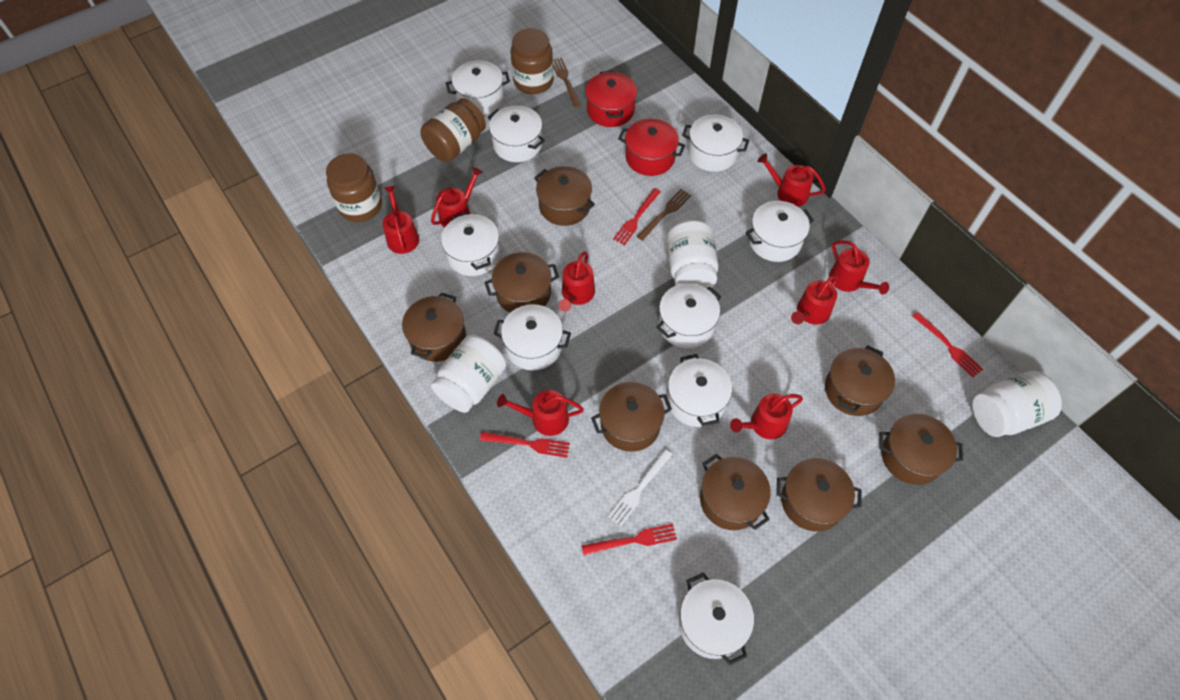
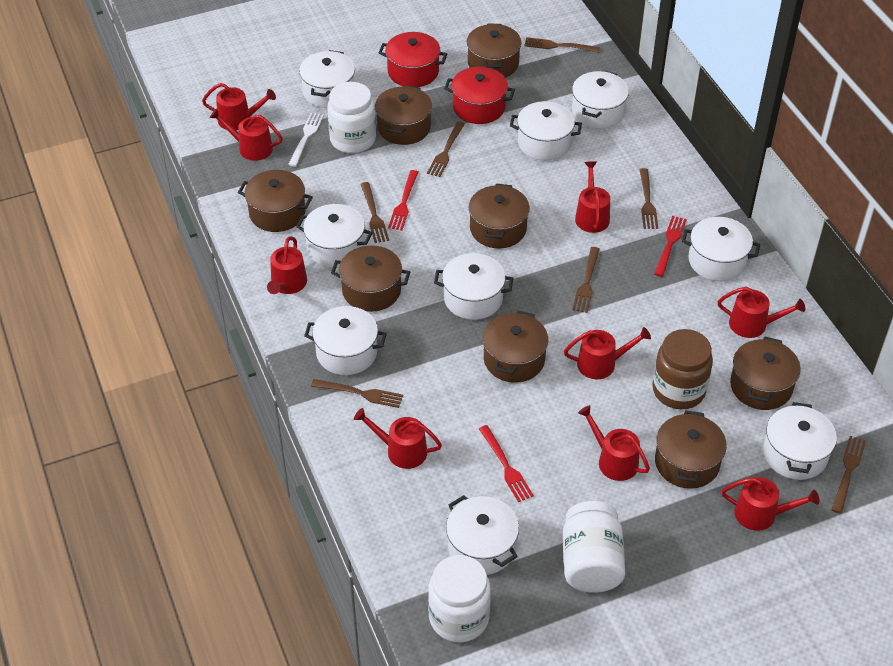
brown fork: 2 -> 7
brown jar: 3 -> 1
red fork: 4 -> 3
red watering can: 8 -> 9

